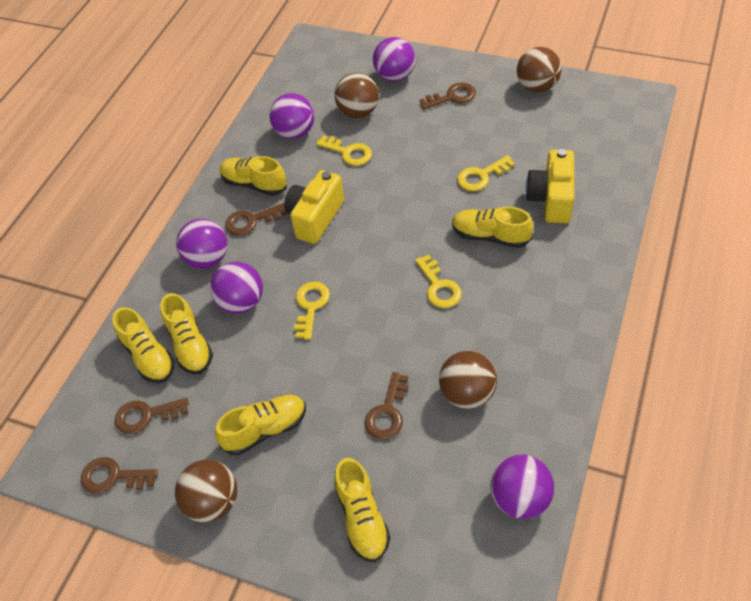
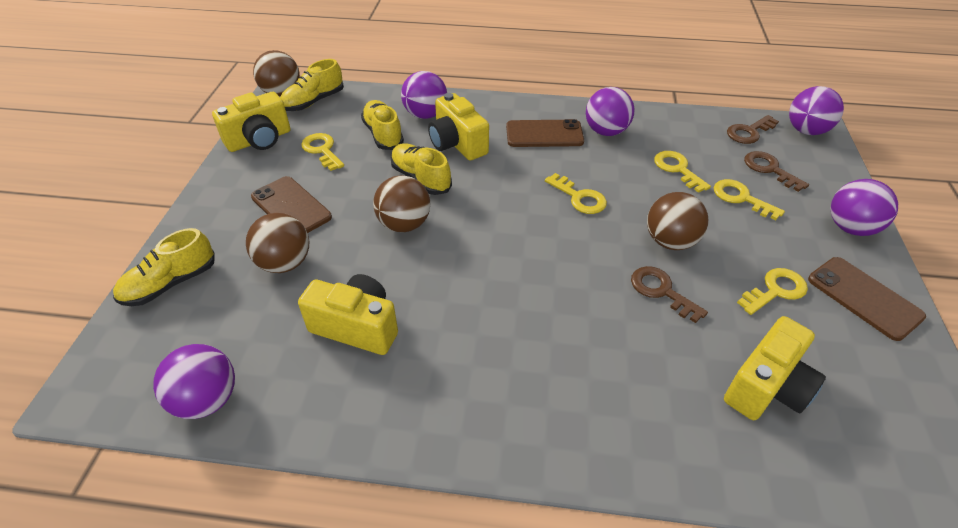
brown key: 5 -> 3
brown phone: 0 -> 3
yellow camera: 2 -> 4
yellow key: 4 -> 5
yellow shoe: 6 -> 4

